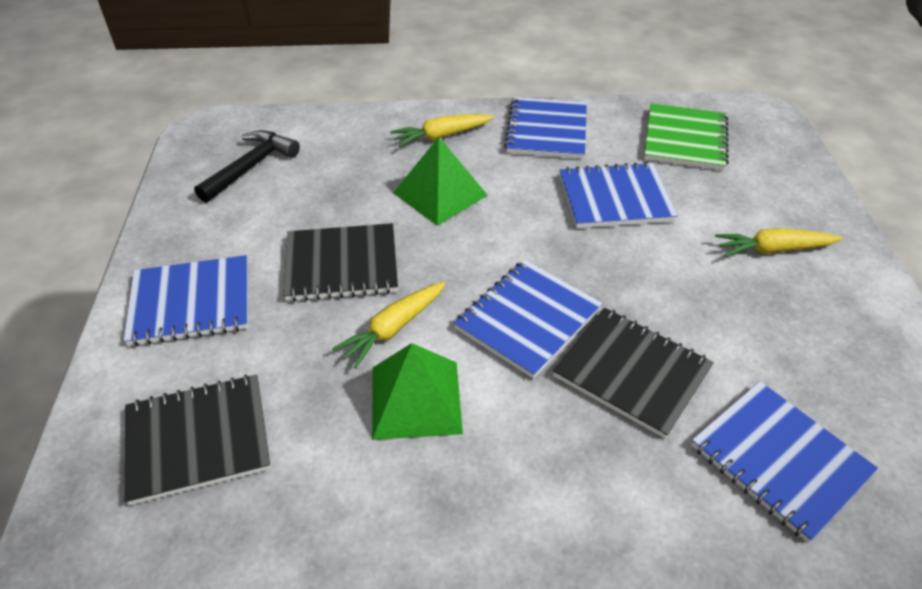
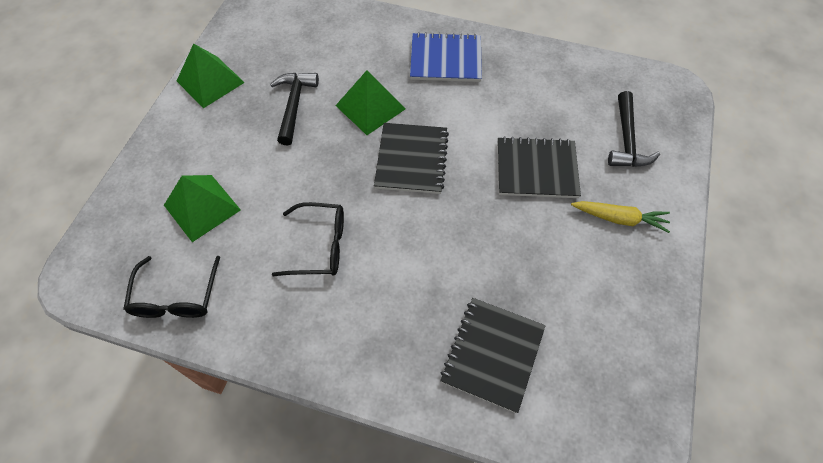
black glasses: 0 -> 2
black hammer: 1 -> 2
blue notebook: 5 -> 1
green notebook: 1 -> 0
green pyramid: 2 -> 3
yellow carrot: 3 -> 1

